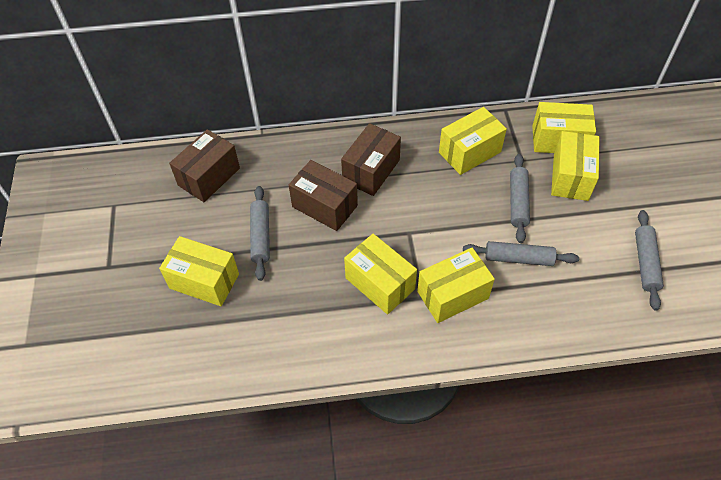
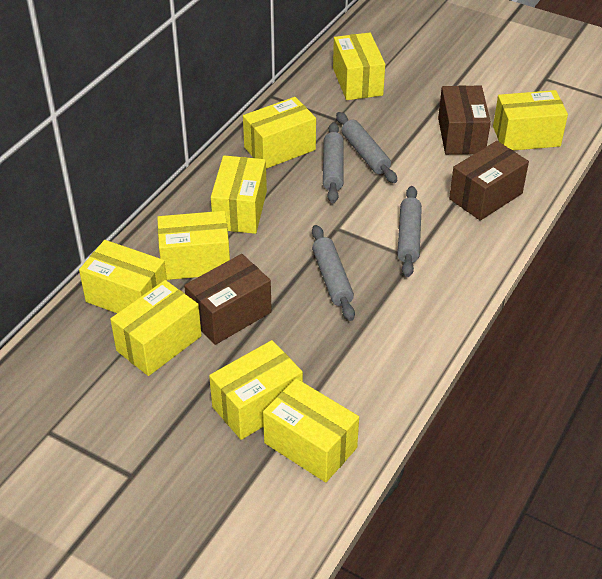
yellow box: 6 -> 9

